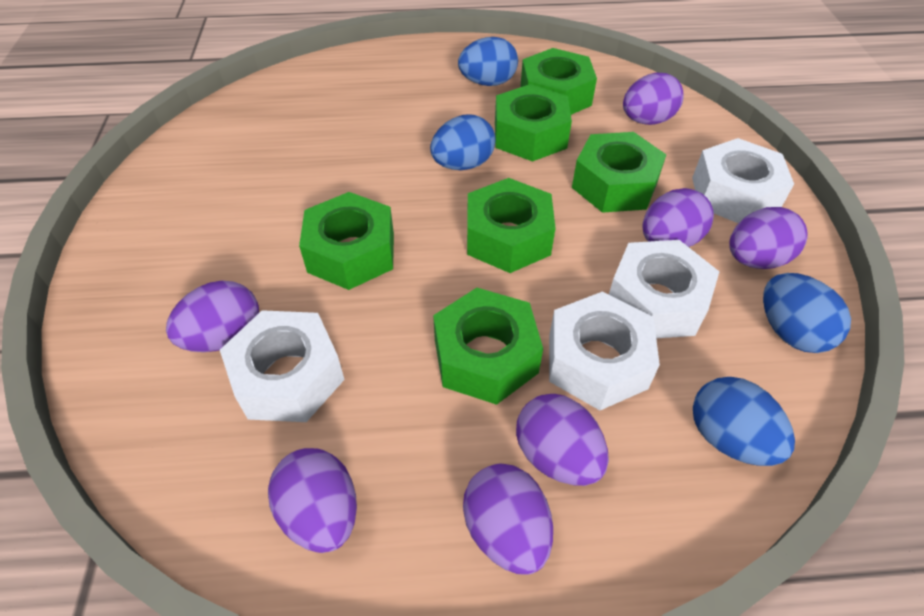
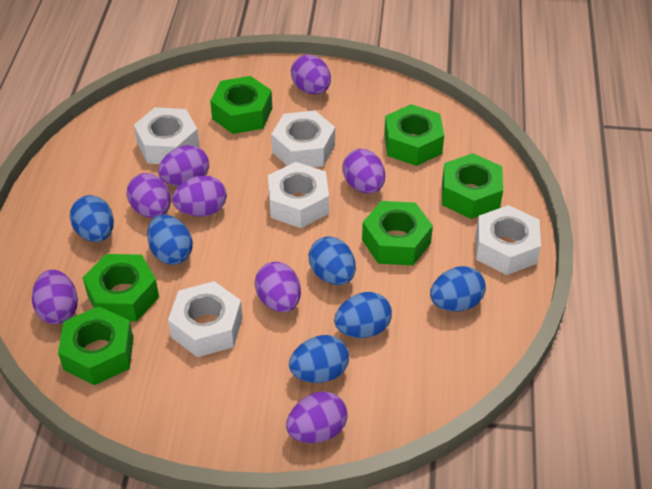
blue egg: 4 -> 6
purple egg: 7 -> 8
white nut: 4 -> 5

